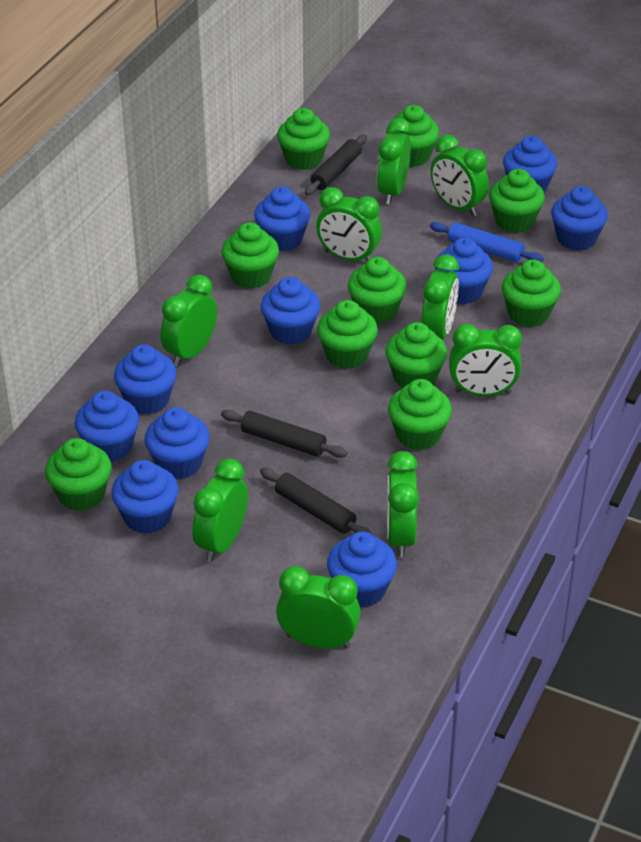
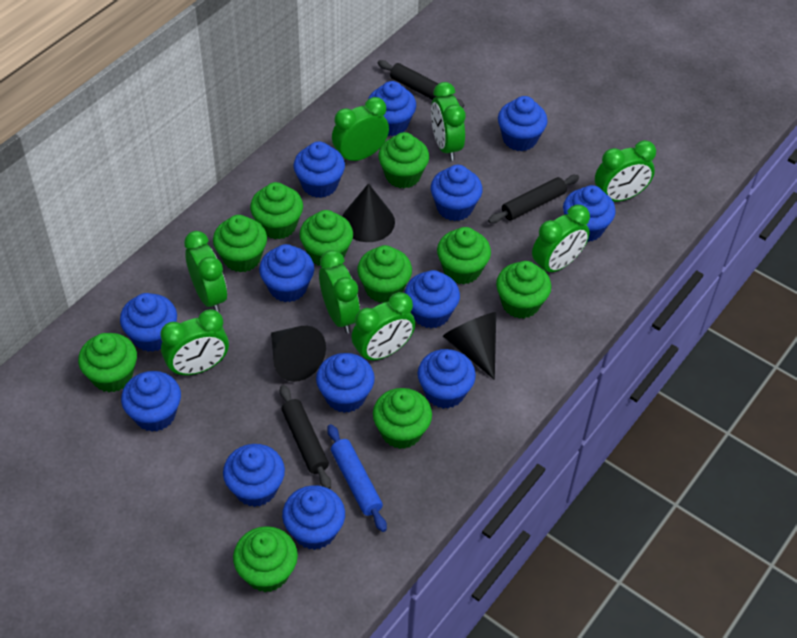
black cone: 0 -> 3
blue cupcake: 10 -> 13
green clock: 9 -> 8

